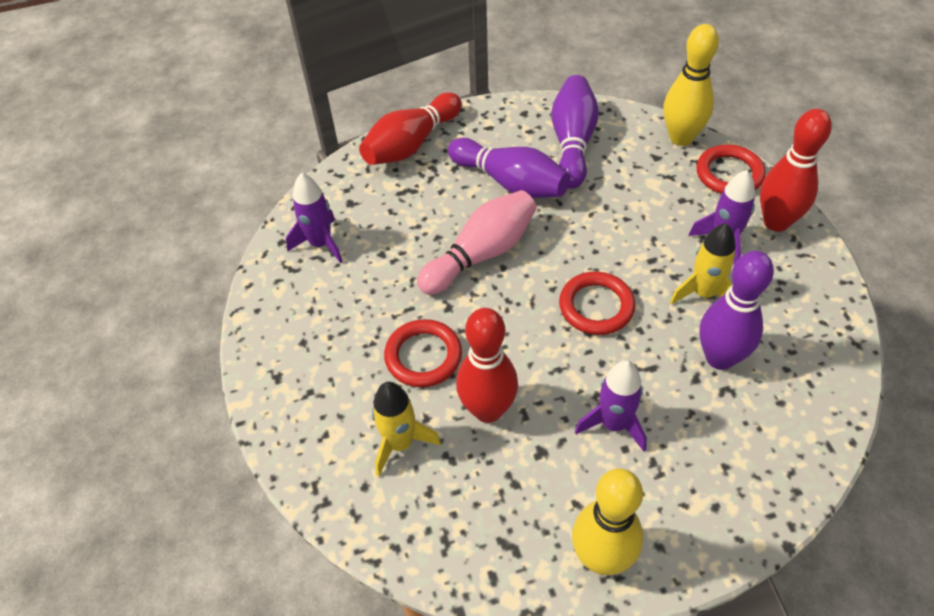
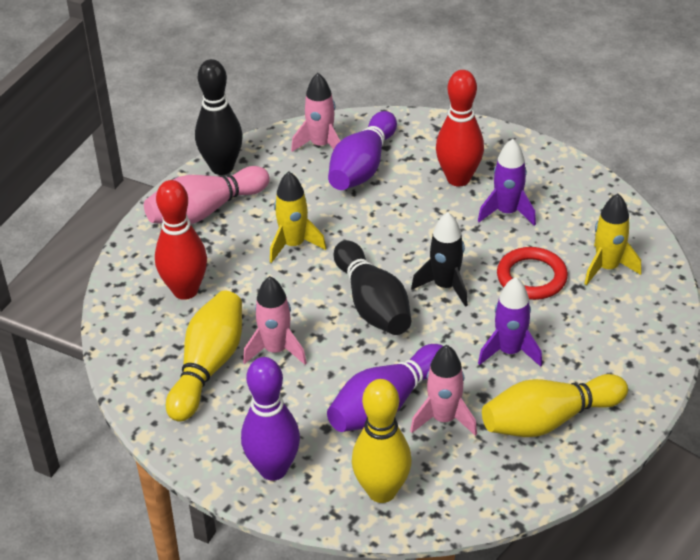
black bowling pin: 0 -> 2
black rocket: 0 -> 1
pink rocket: 0 -> 3
purple rocket: 3 -> 2
red bowling pin: 3 -> 2
red ring: 3 -> 1
yellow bowling pin: 2 -> 3

